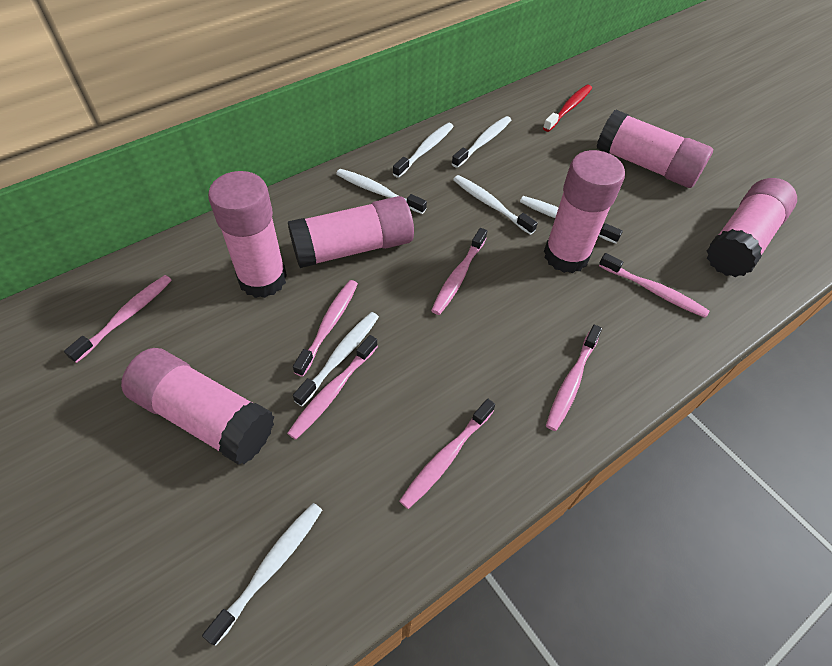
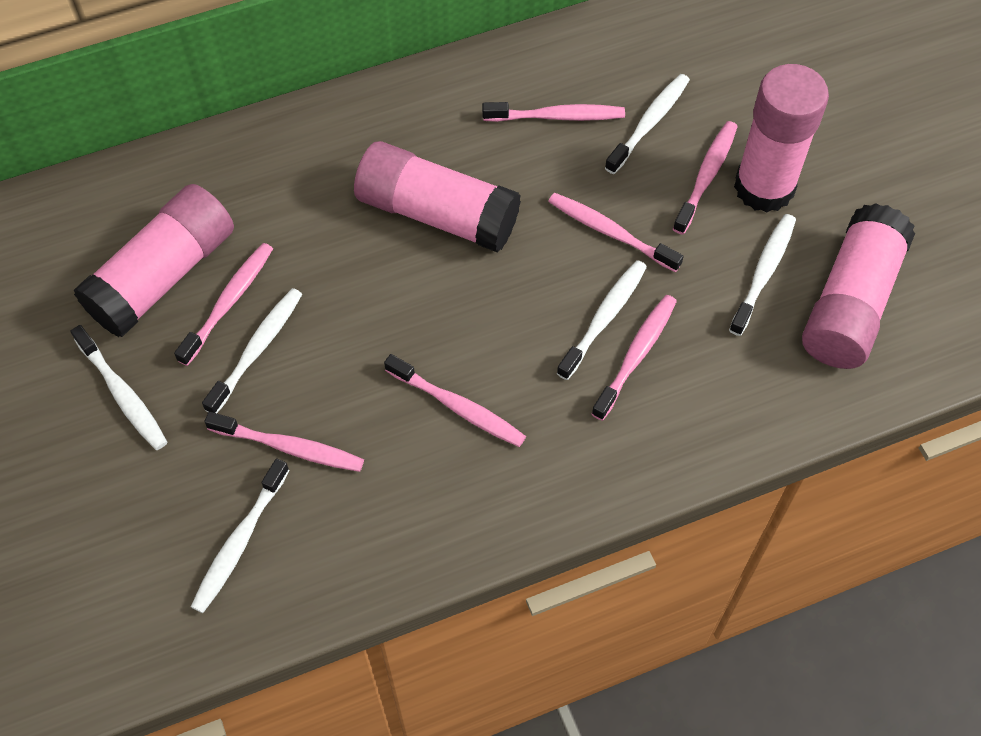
pink glue stick: 6 -> 4
red toothbrush: 1 -> 0
white toothbrush: 7 -> 6

